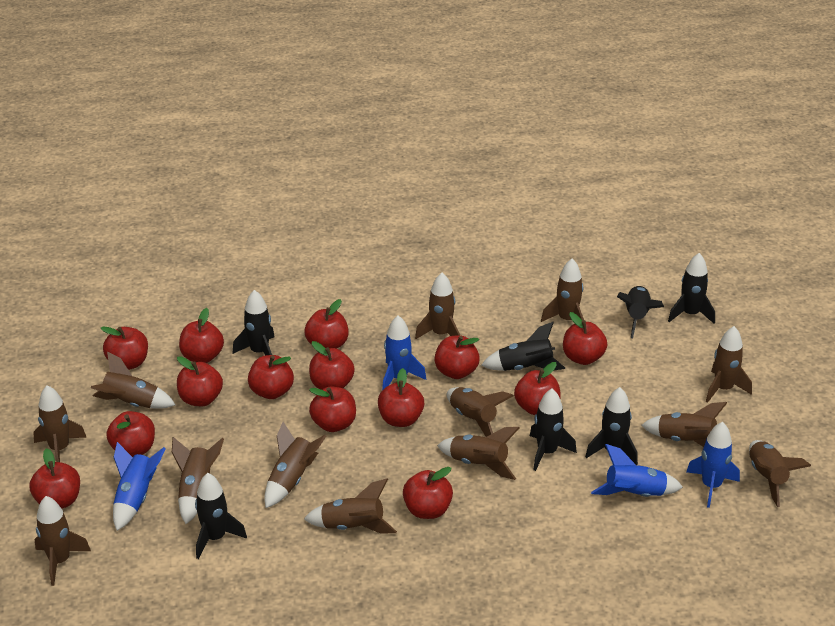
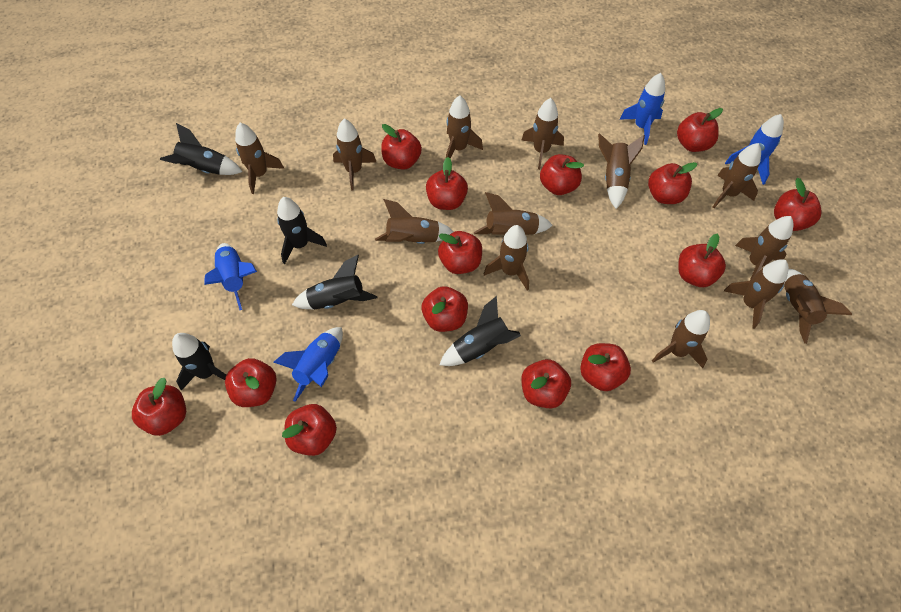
black rocket: 7 -> 5

